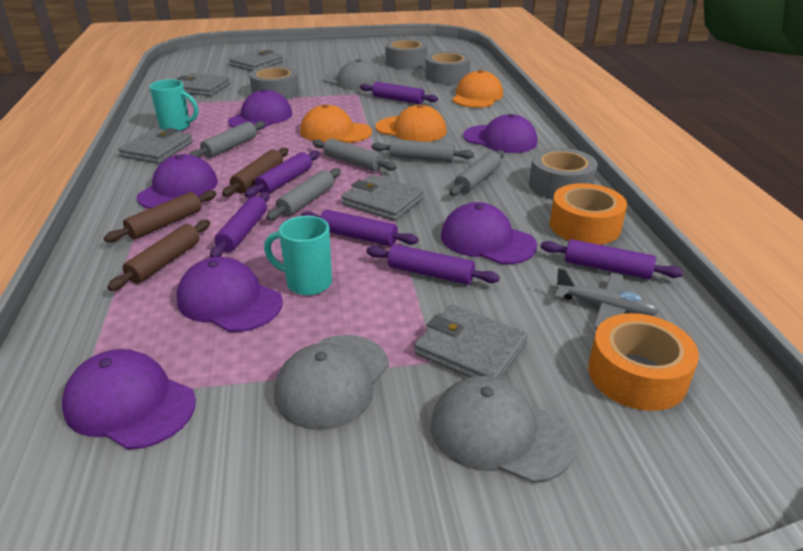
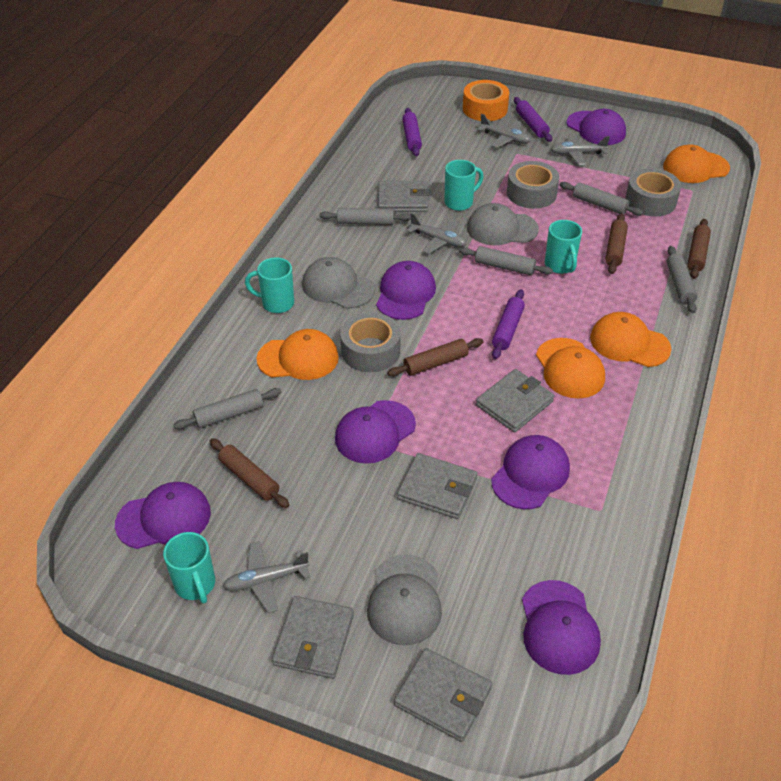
brown rolling pin: 3 -> 4
grey plane: 1 -> 4
grey tape: 4 -> 3
orange cap: 3 -> 4
orange tape: 2 -> 1
purple rolling pin: 6 -> 3
turquoise mug: 2 -> 4

